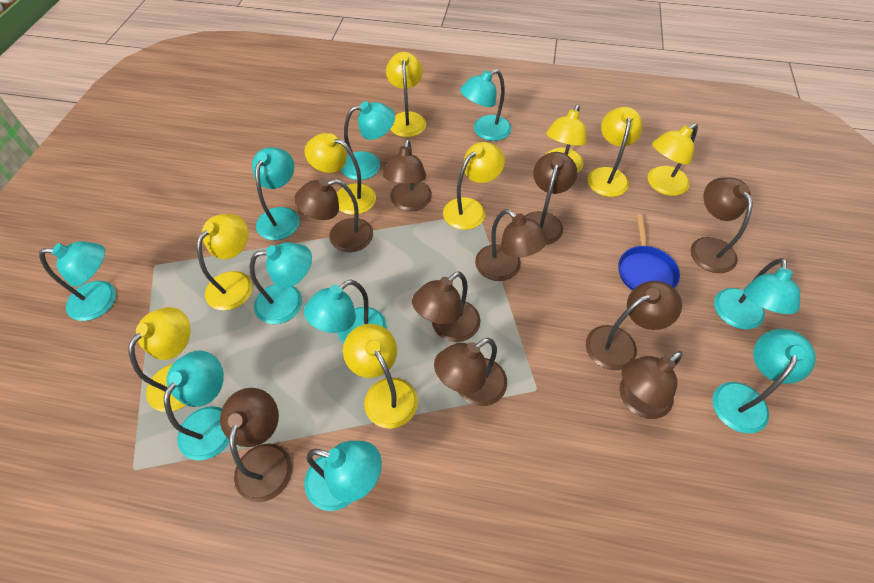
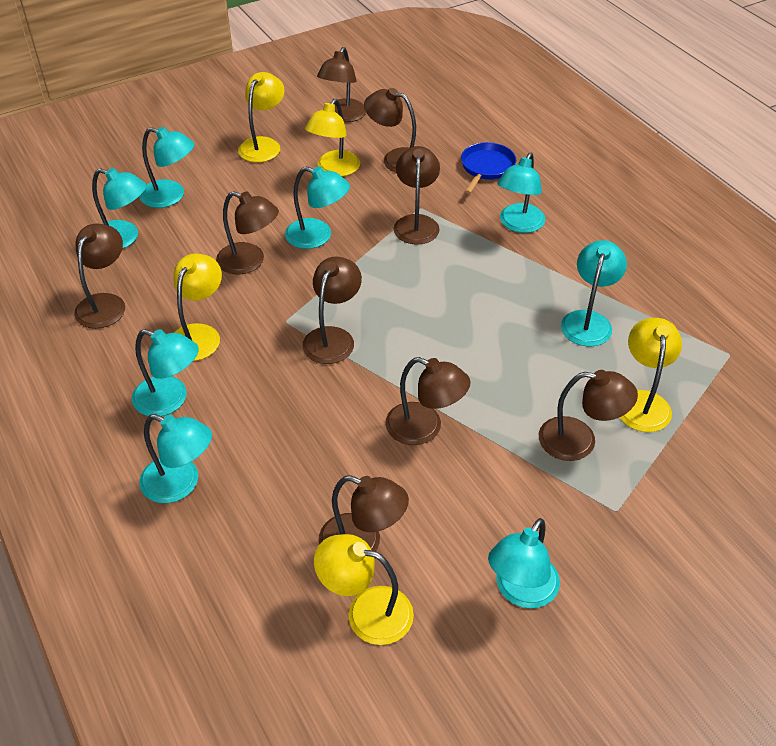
brown lamp: 10 -> 9
turquoise lamp: 10 -> 8
yellow lamp: 9 -> 5

